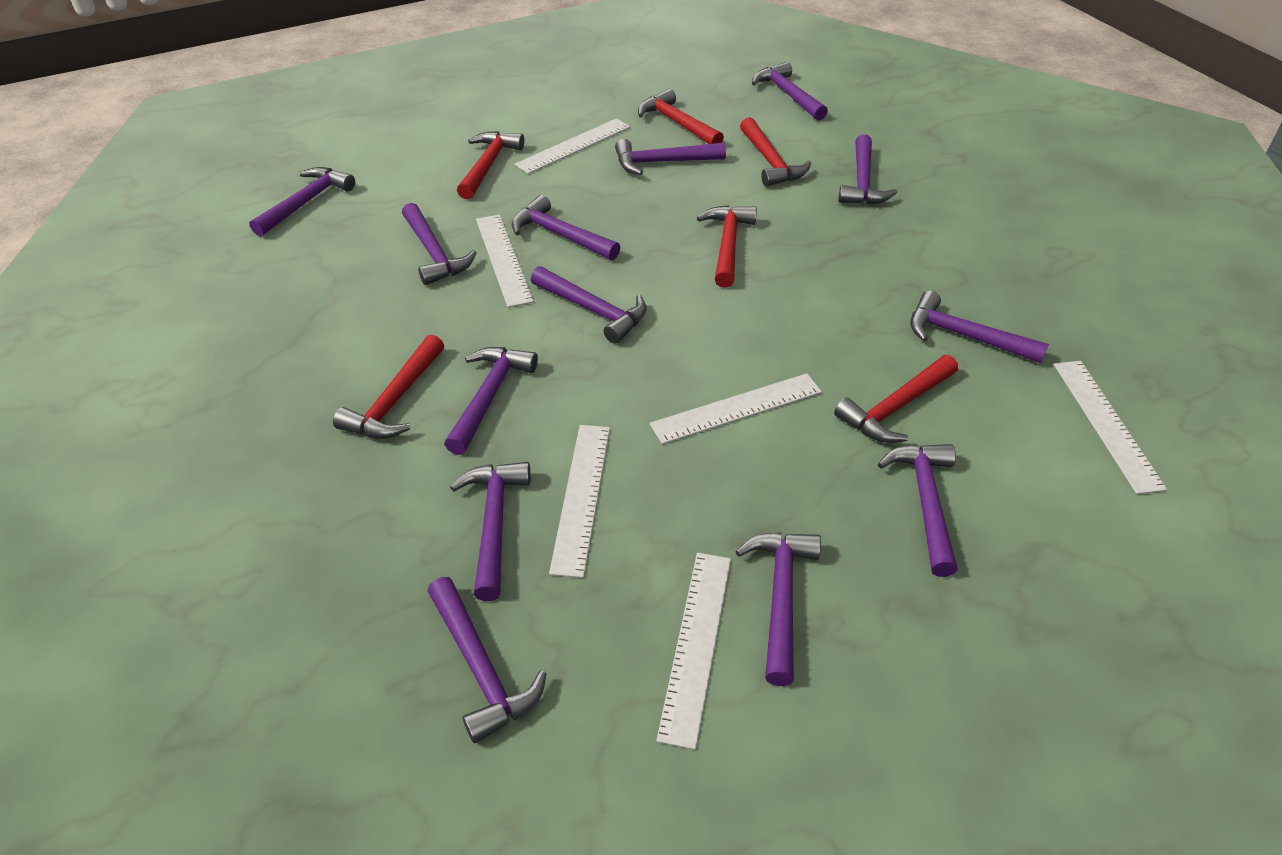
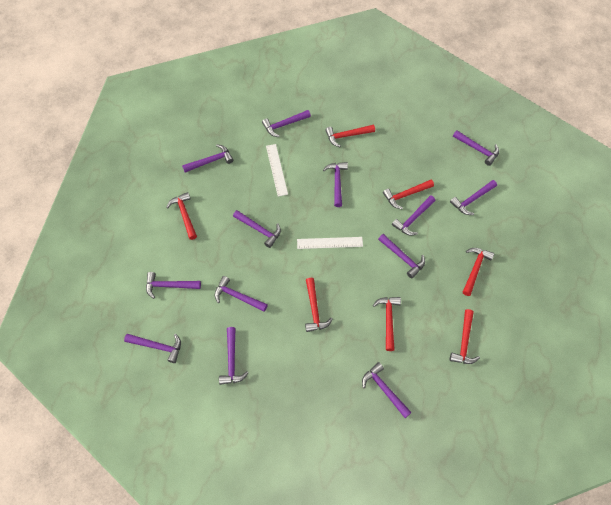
red hammer: 6 -> 7
white ruler: 6 -> 2

